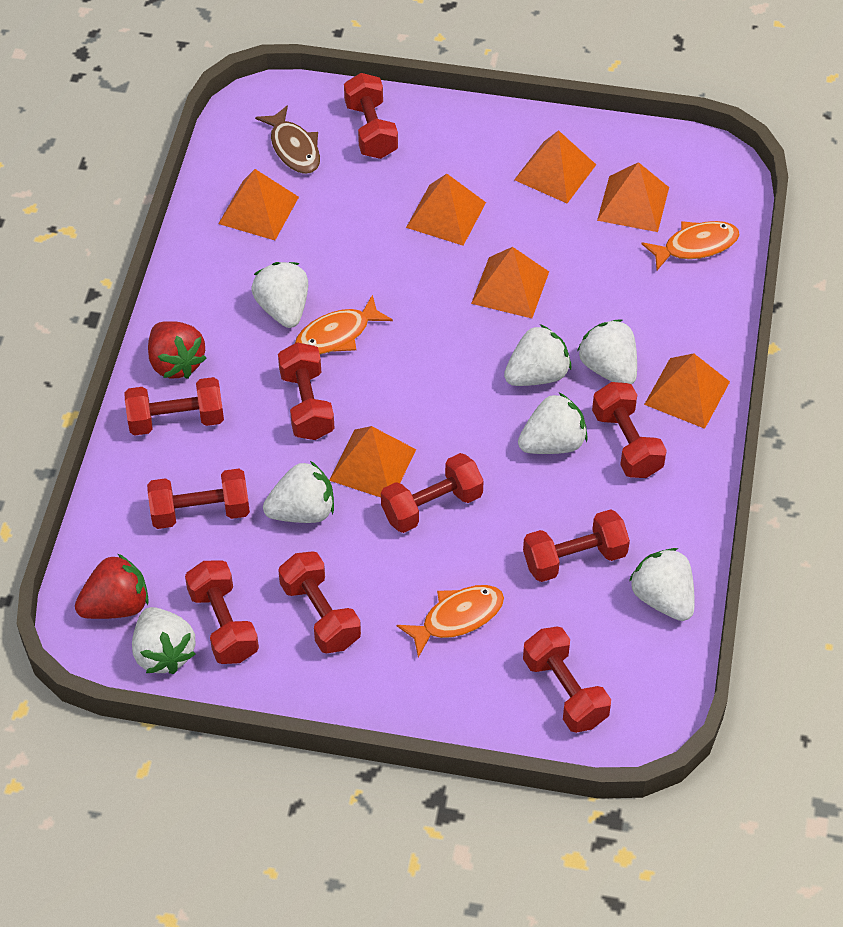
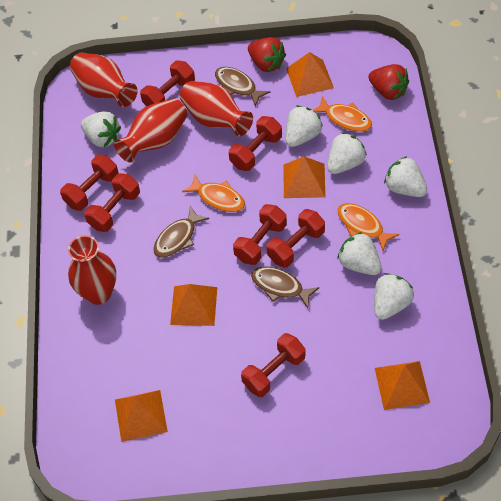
brown fish: 1 -> 3
orange pyramid: 7 -> 5
red dumbbell: 10 -> 7
red vase: 0 -> 4
white strawberry: 7 -> 6

